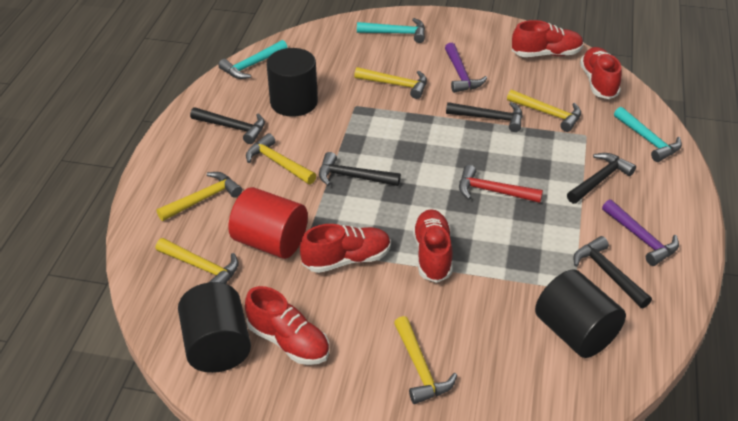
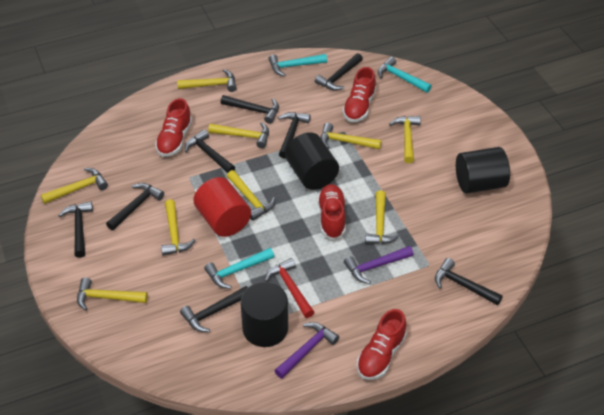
black hammer: 5 -> 8
red shoe: 5 -> 4
yellow hammer: 6 -> 9

